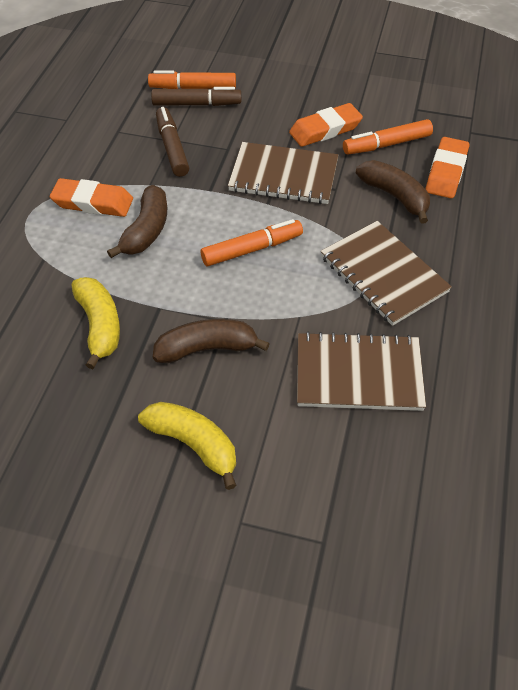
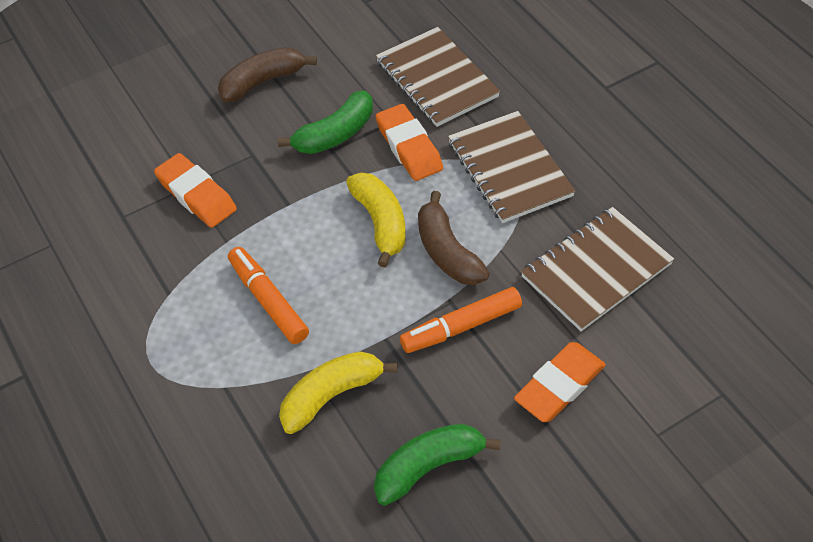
brown banana: 3 -> 2
brown marker: 2 -> 0
green banana: 0 -> 2
orange marker: 3 -> 2

